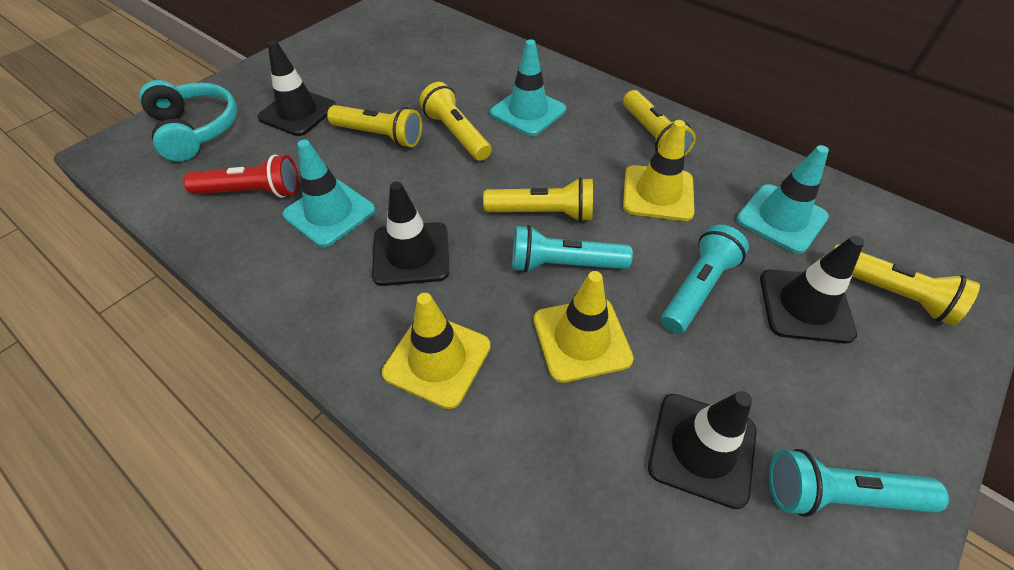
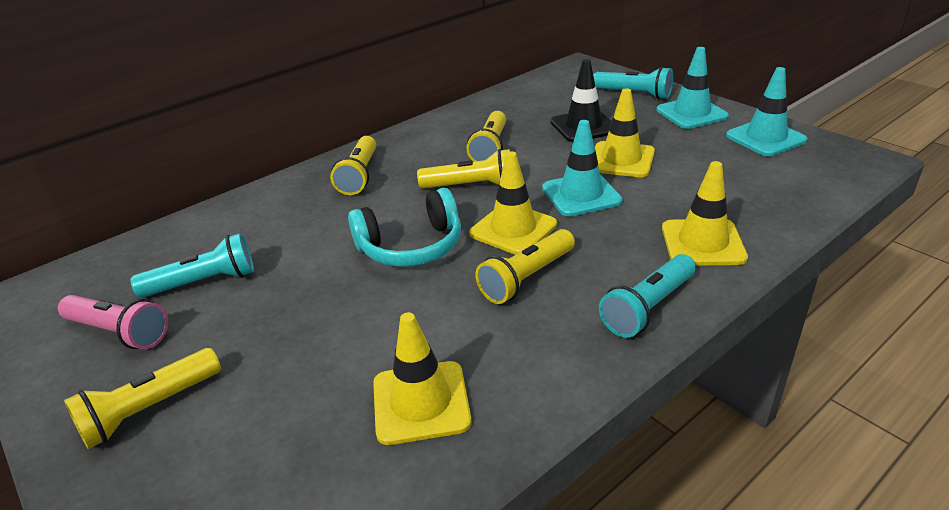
black traffic cone: 4 -> 1
pink flashlight: 0 -> 1
red flashlight: 1 -> 0
yellow traffic cone: 3 -> 4

